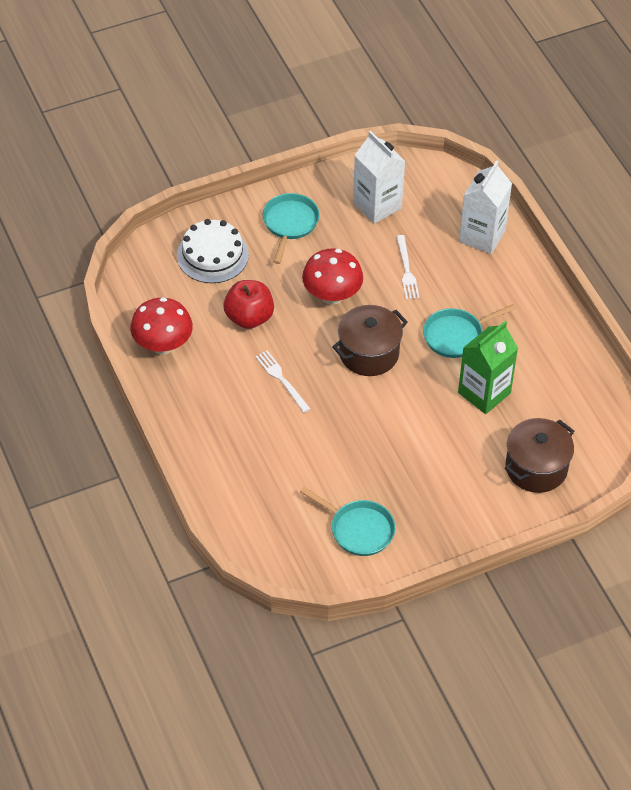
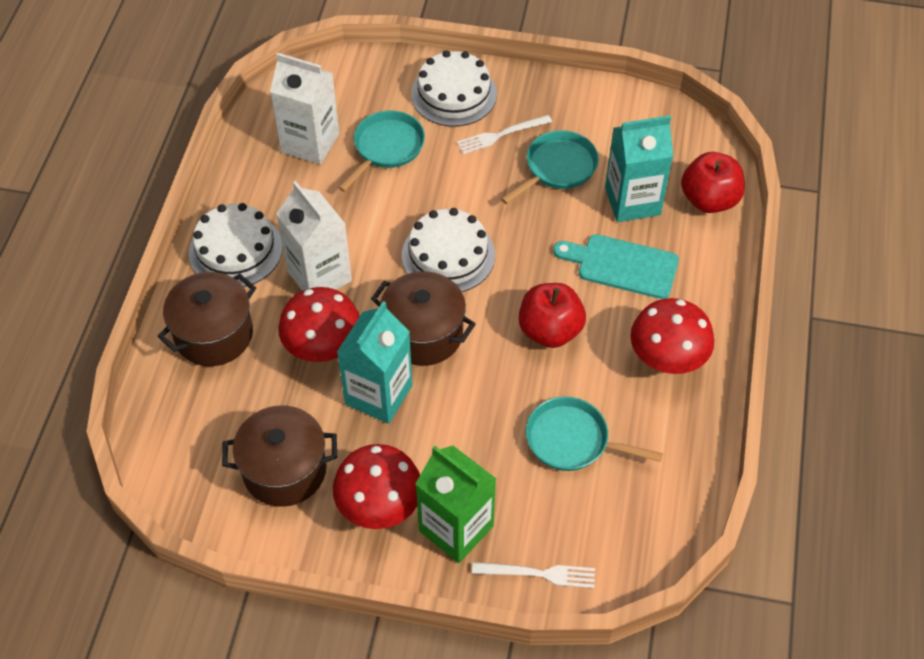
brown pot: 2 -> 3
red apple: 1 -> 2
red mushroom: 2 -> 3
turquoise carton: 0 -> 2
turquoise cutting board: 0 -> 1
white cake: 1 -> 3

